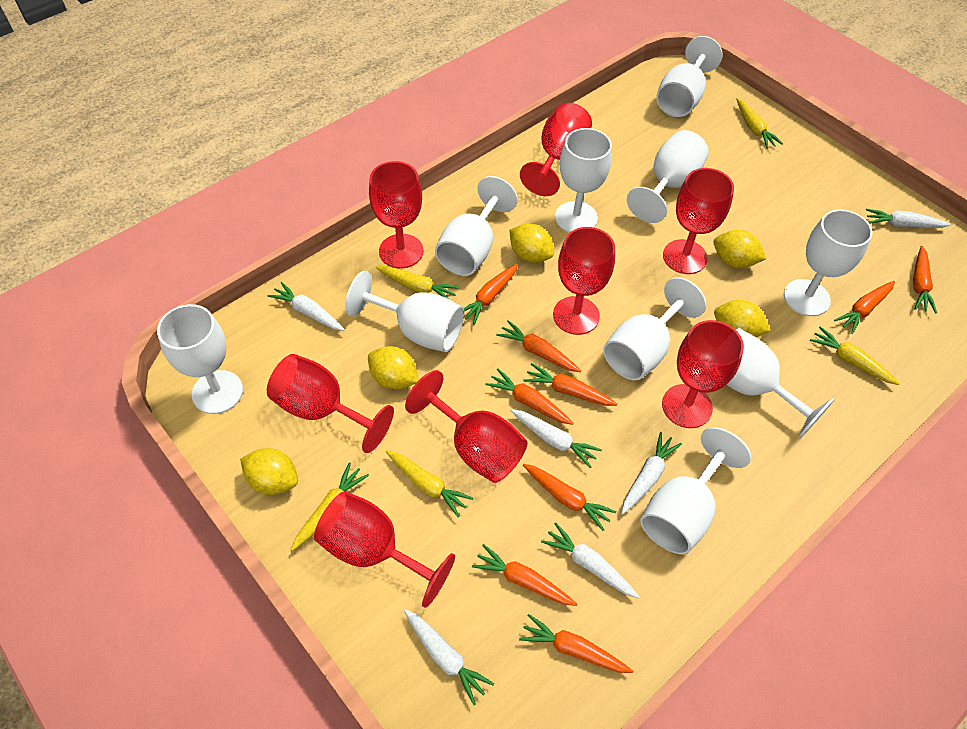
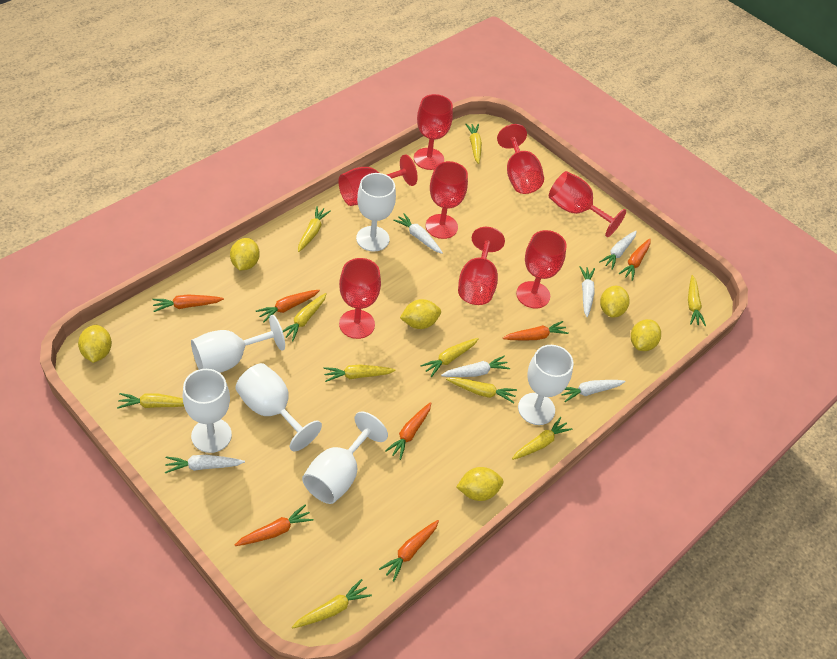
orange carrot: 9 -> 7
white goblet: 10 -> 6
yellow carrot: 5 -> 10
yellow lemon: 5 -> 6

